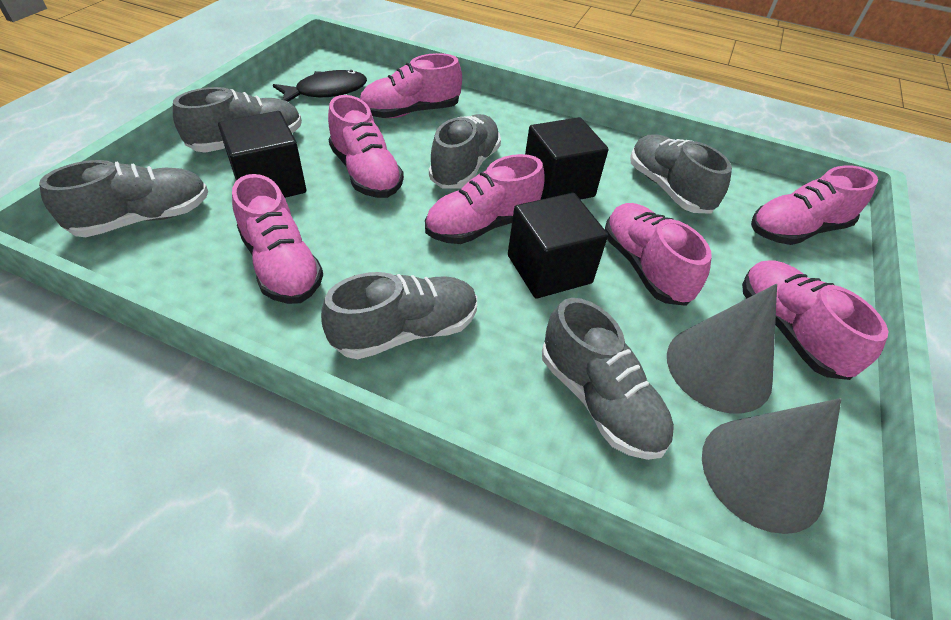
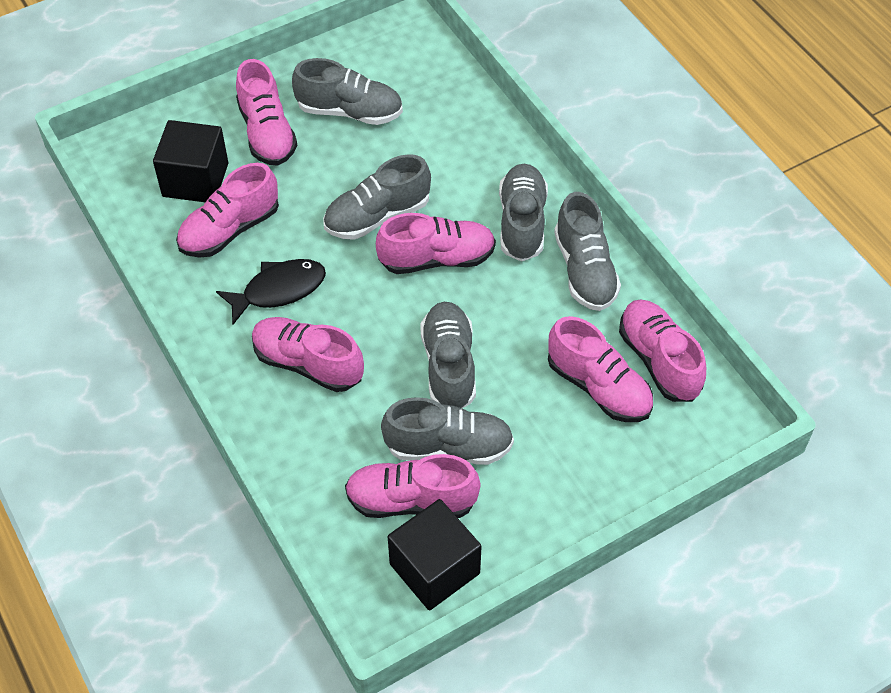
black cube: 3 -> 2
grey cone: 2 -> 0

